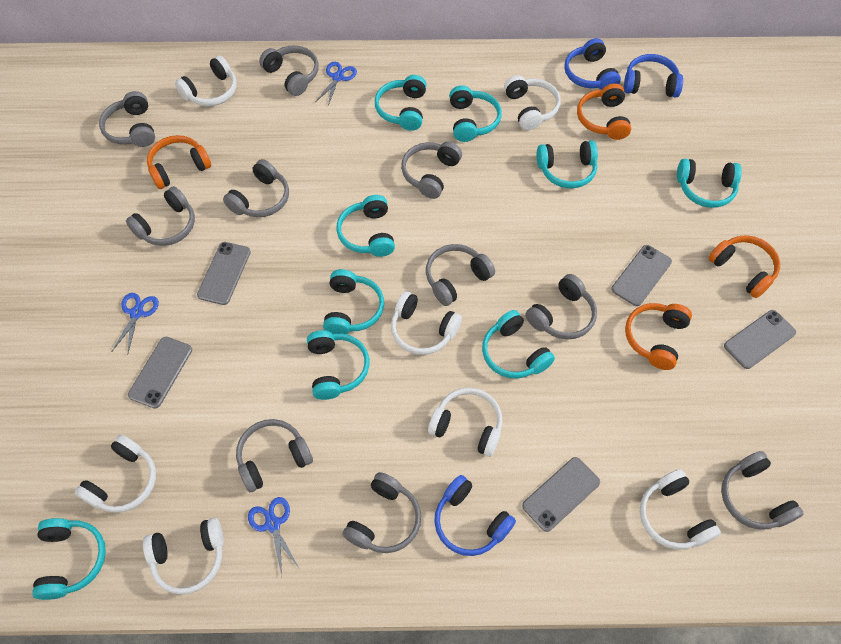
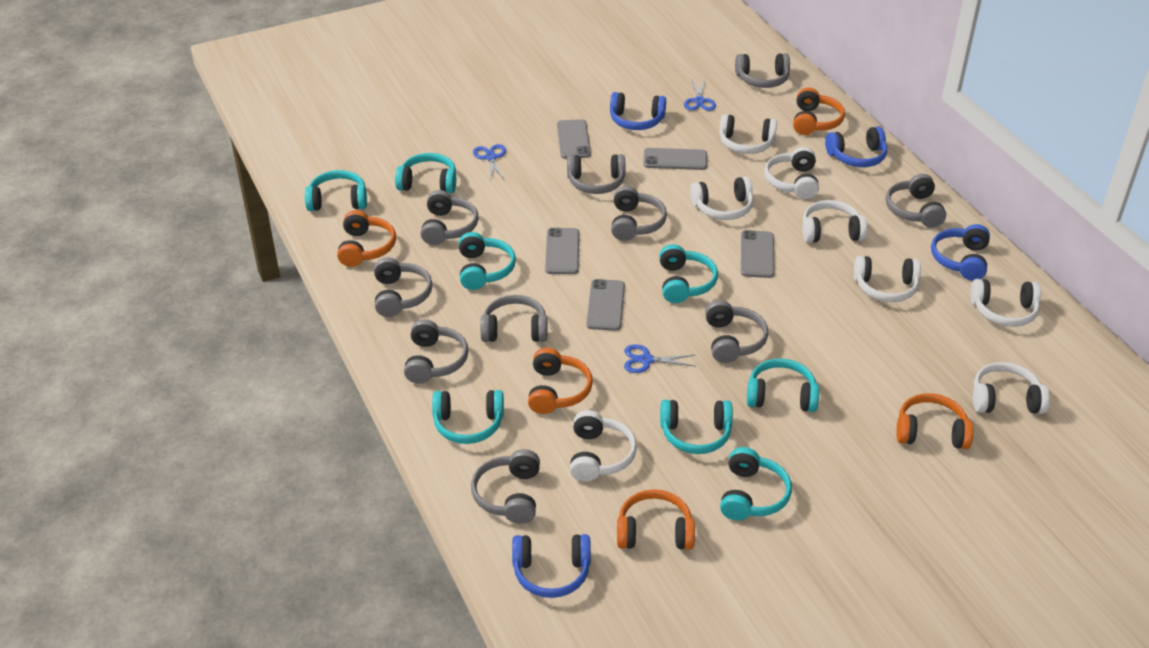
blue headphones: 3 -> 4
orange headphones: 4 -> 5
turquoise headphones: 9 -> 8
white headphones: 7 -> 8

